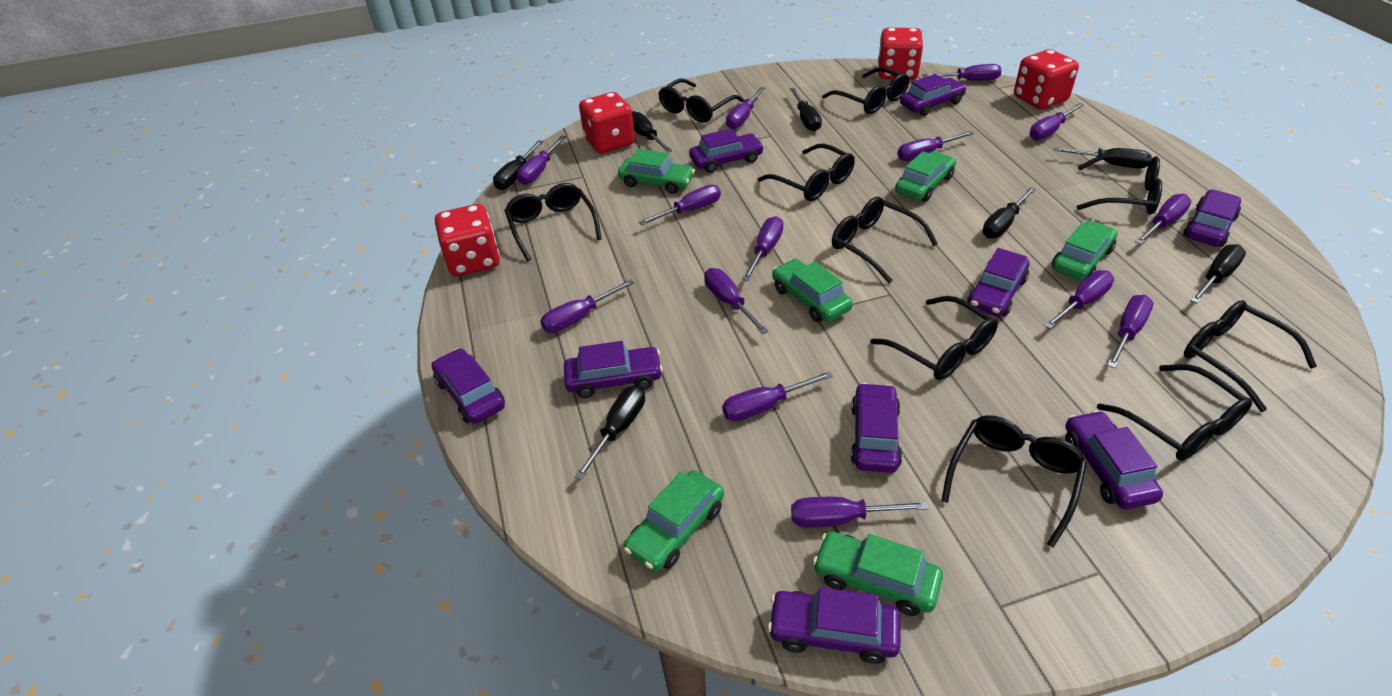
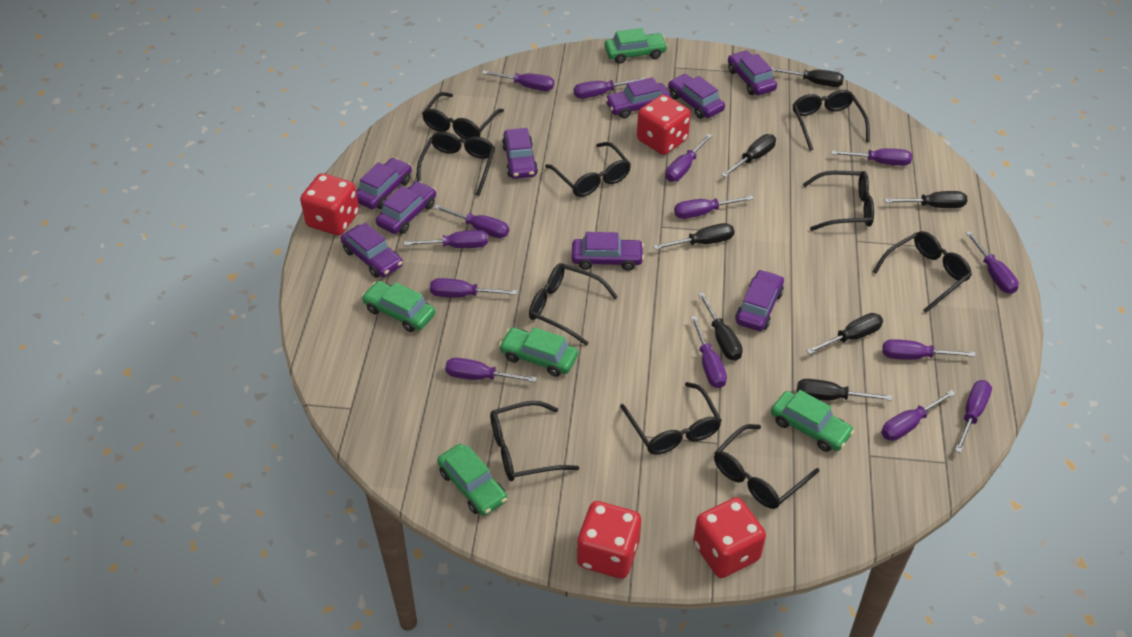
green car: 6 -> 5

